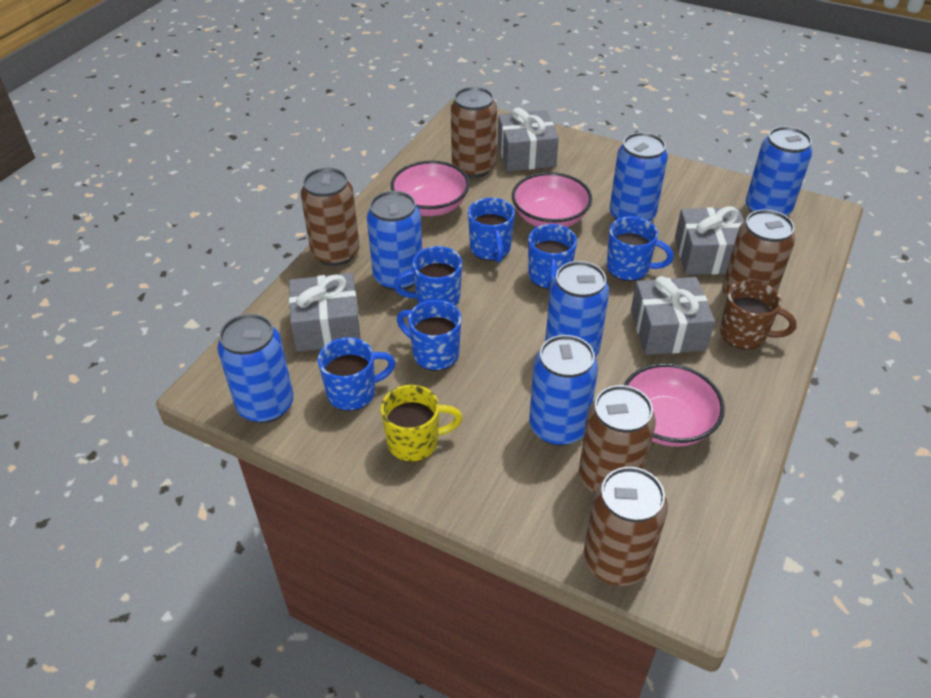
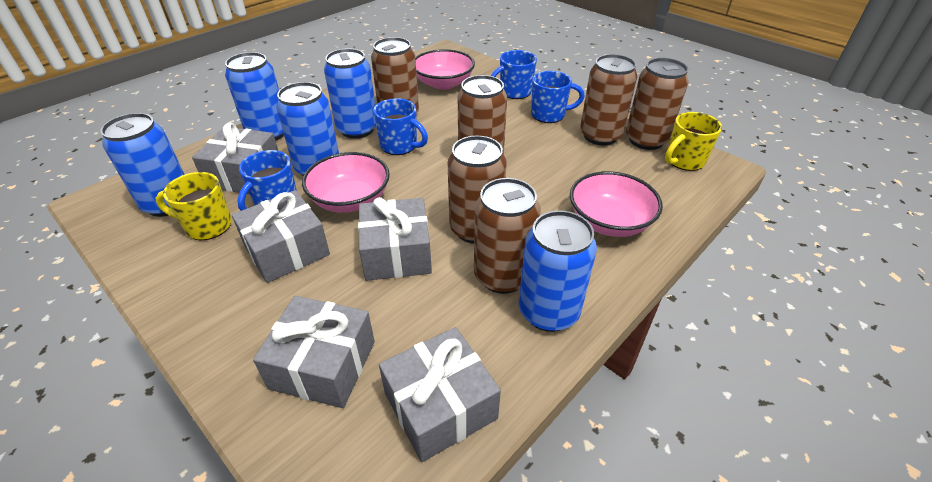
blue can: 6 -> 5
blue mug: 6 -> 4
brown can: 5 -> 6
brown mug: 1 -> 0
grey gift: 4 -> 5
yellow mug: 1 -> 2

